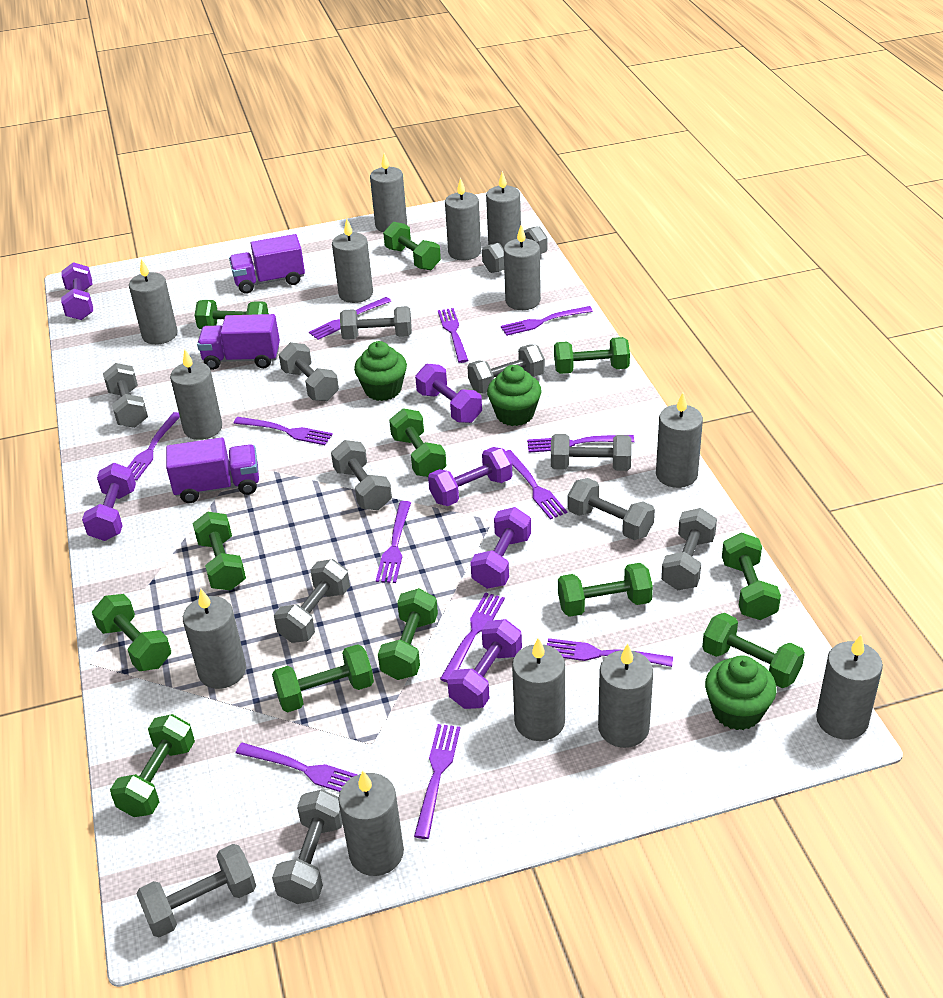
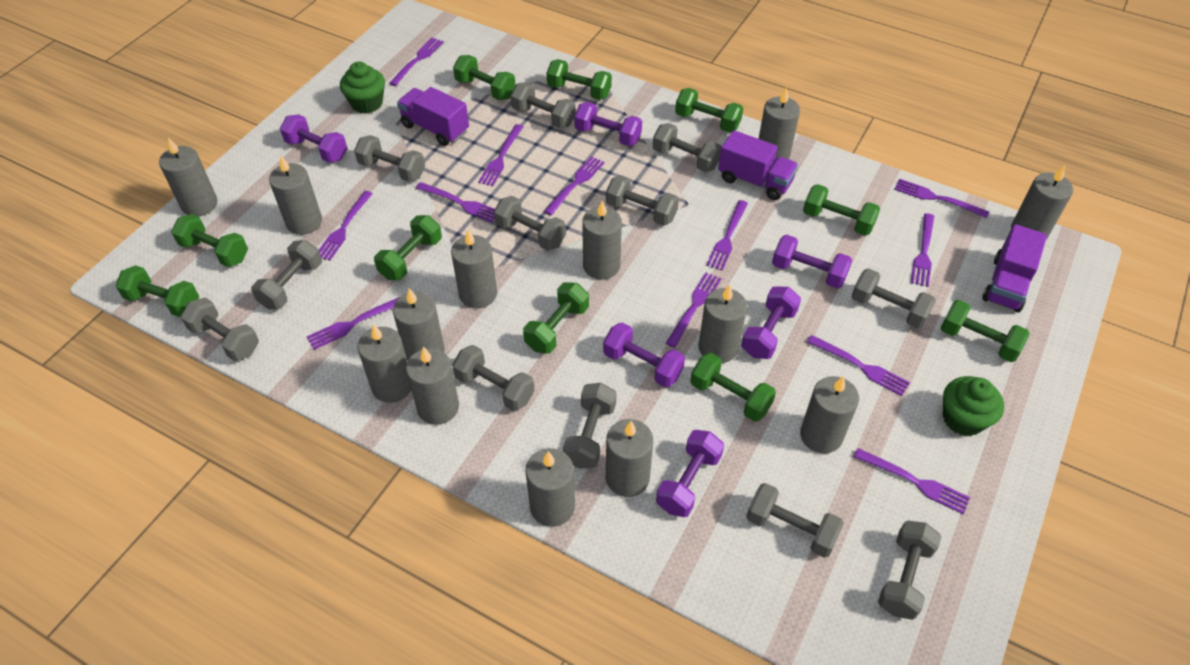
green cupcake: 3 -> 2
green dumbbell: 12 -> 10

